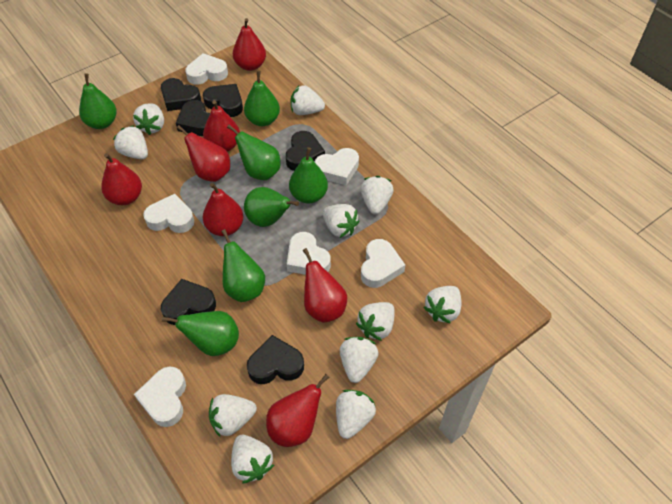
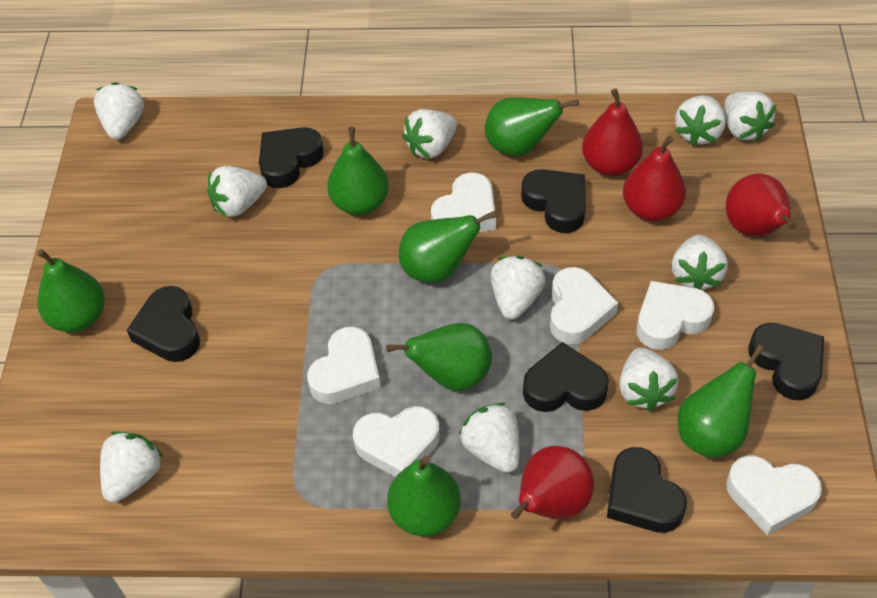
red pear: 7 -> 4
white strawberry: 11 -> 10

